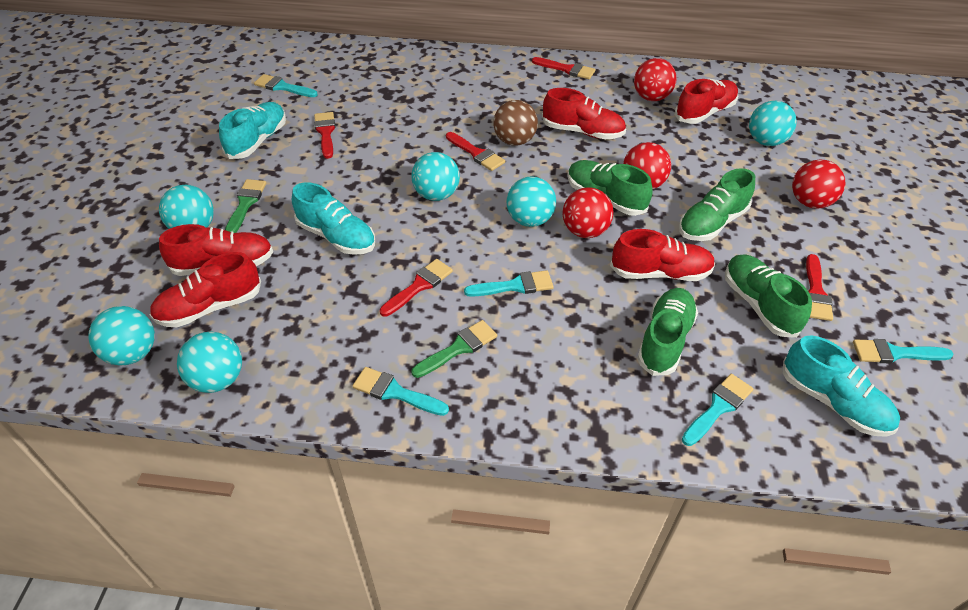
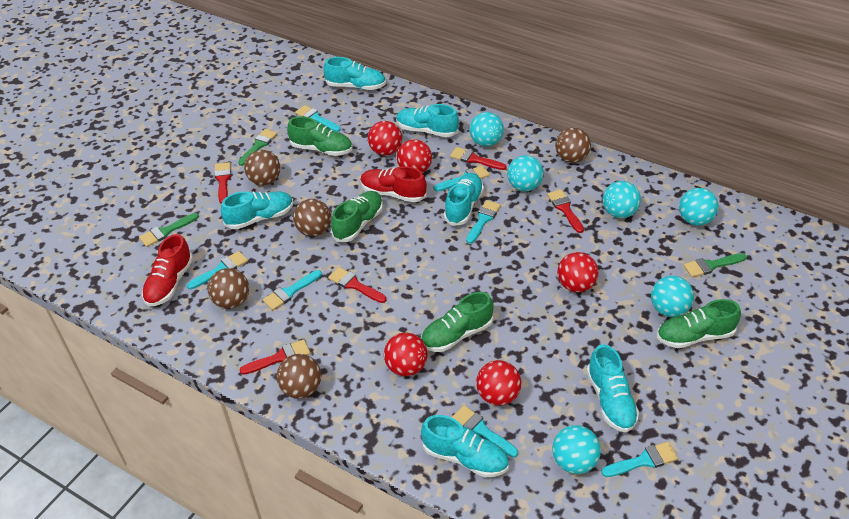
brown ball: 1 -> 5
green brush: 2 -> 3
red ball: 4 -> 5
red shoe: 5 -> 2
turquoise brush: 5 -> 7
turquoise shoe: 3 -> 6

